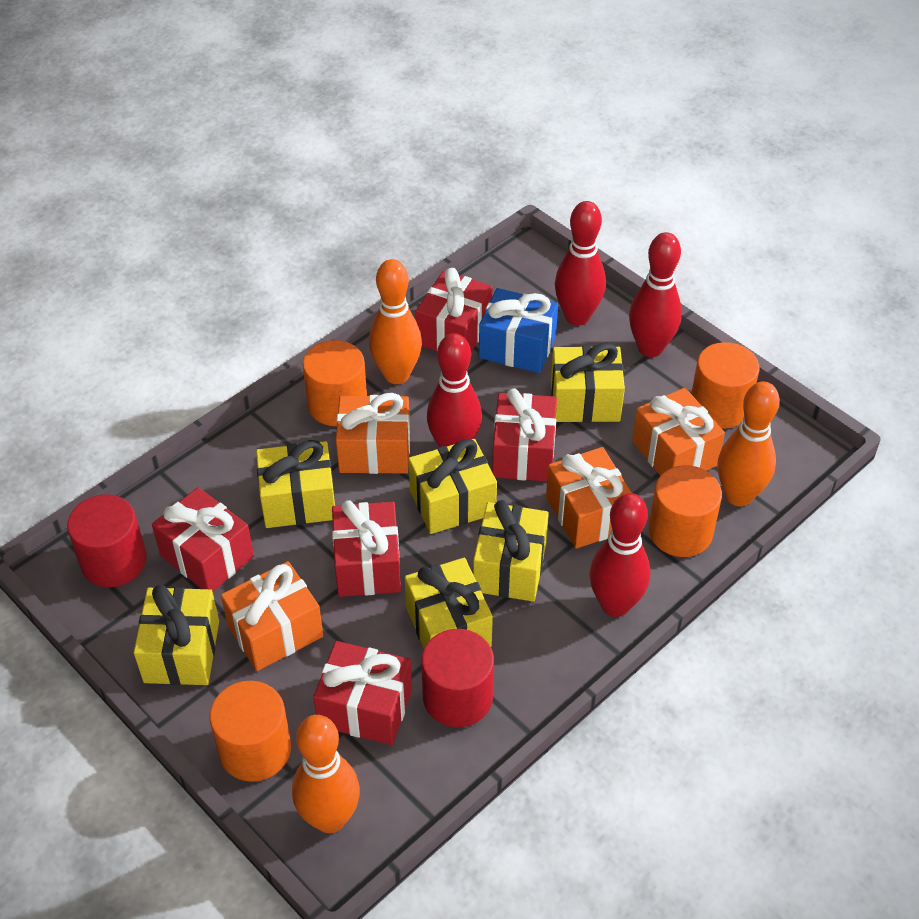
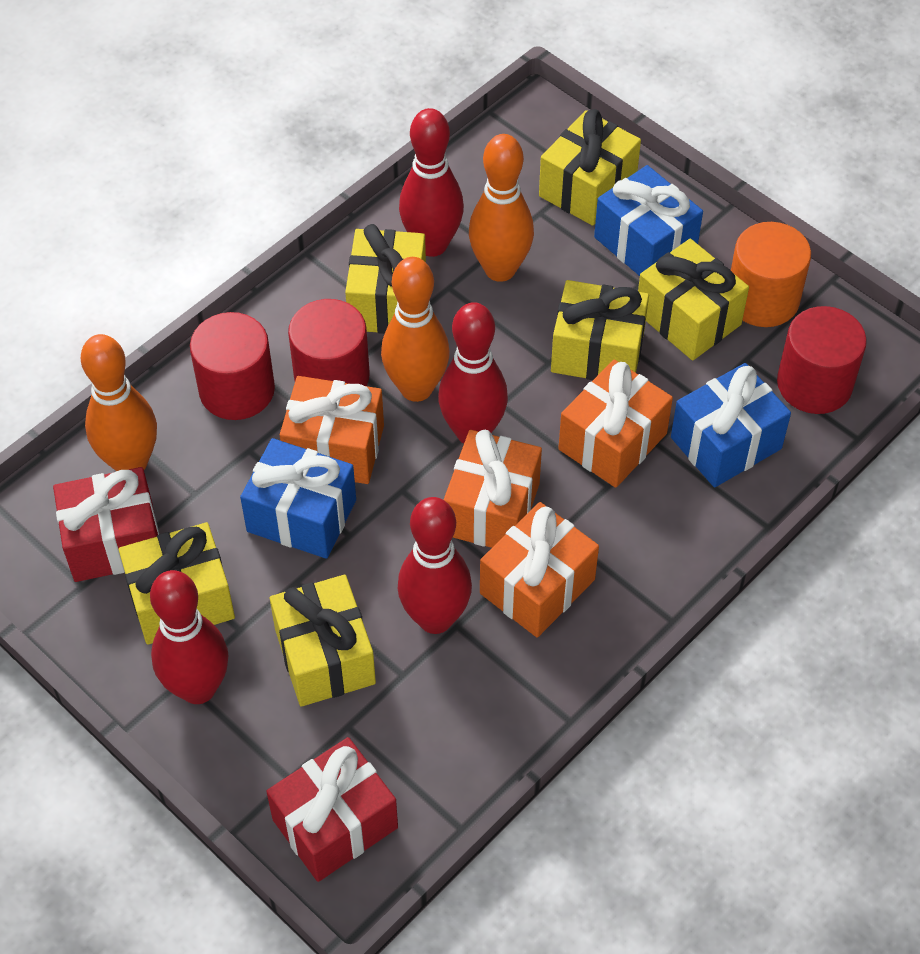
blue gift: 1 -> 3
orange cylinder: 4 -> 1
red cylinder: 2 -> 3
red gift: 5 -> 2

